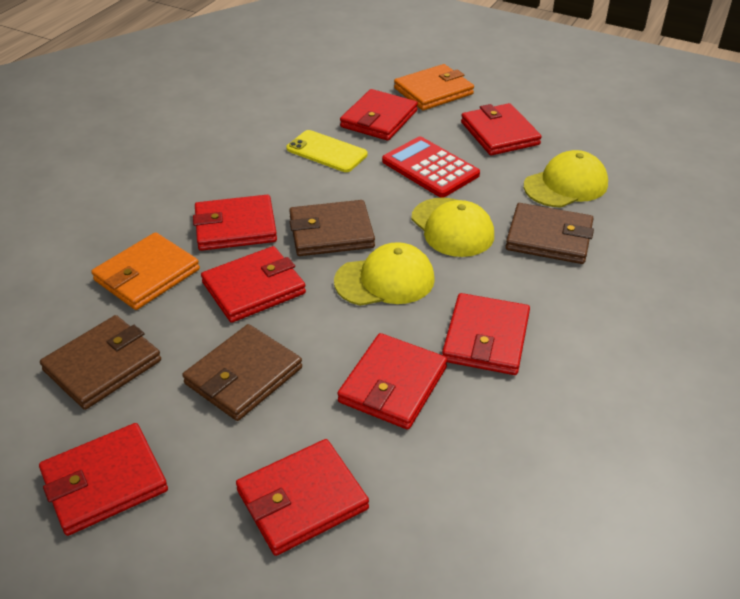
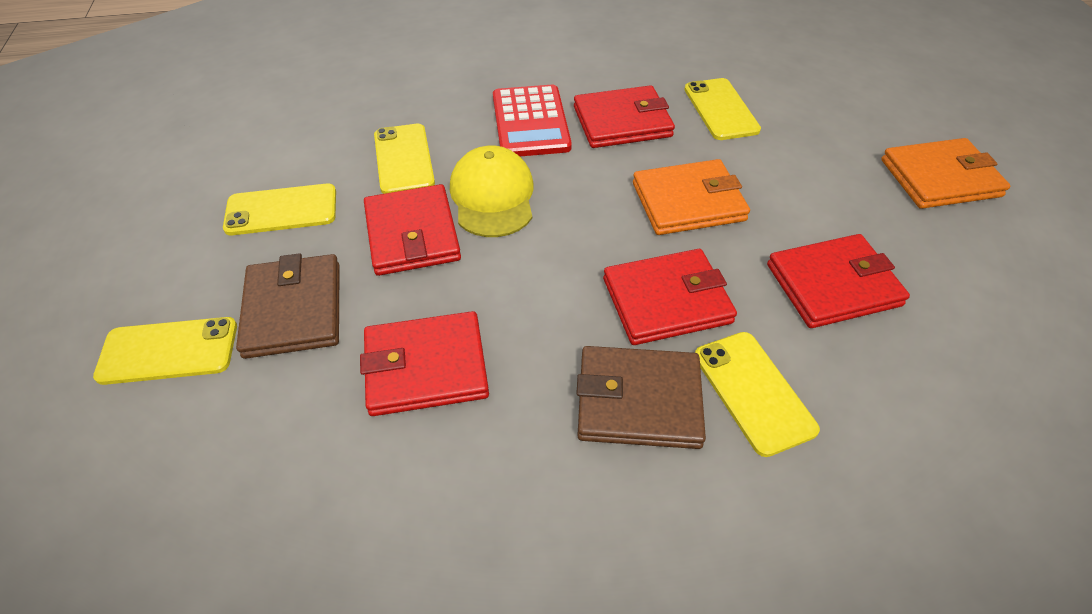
brown wallet: 4 -> 2
red wallet: 8 -> 5
yellow cap: 3 -> 1
yellow phone: 1 -> 5

